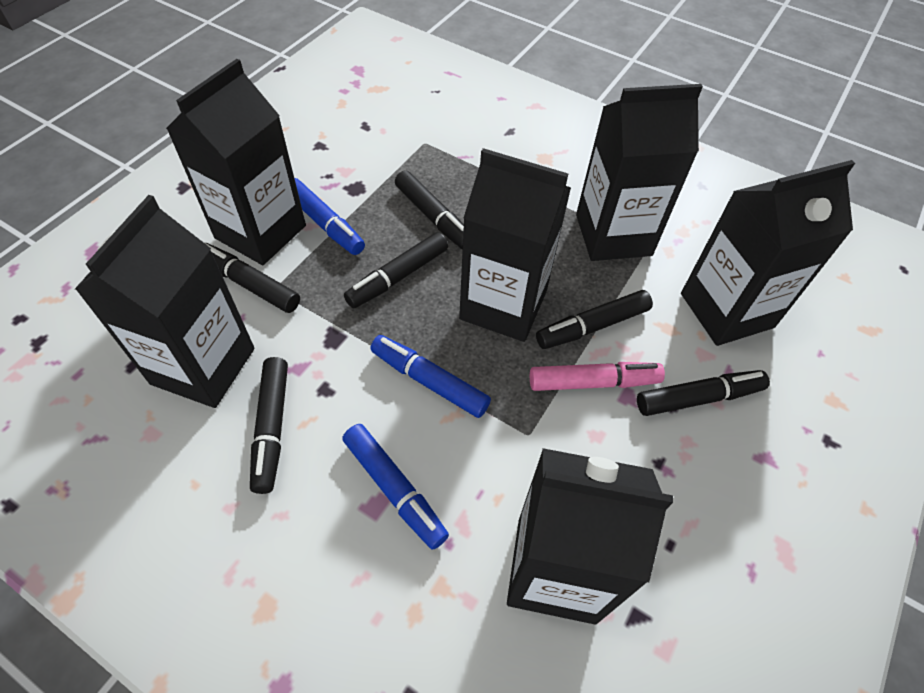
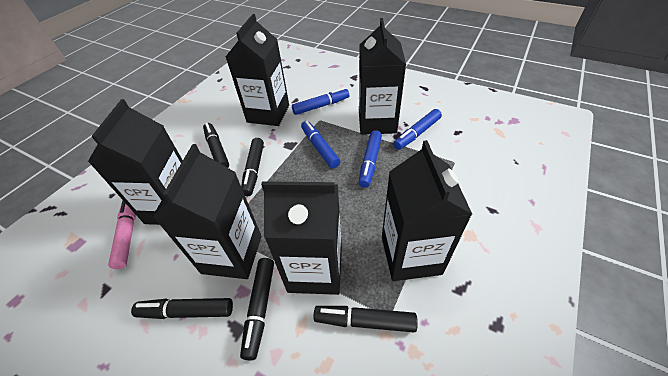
black marker: 6 -> 5
blue marker: 3 -> 4

